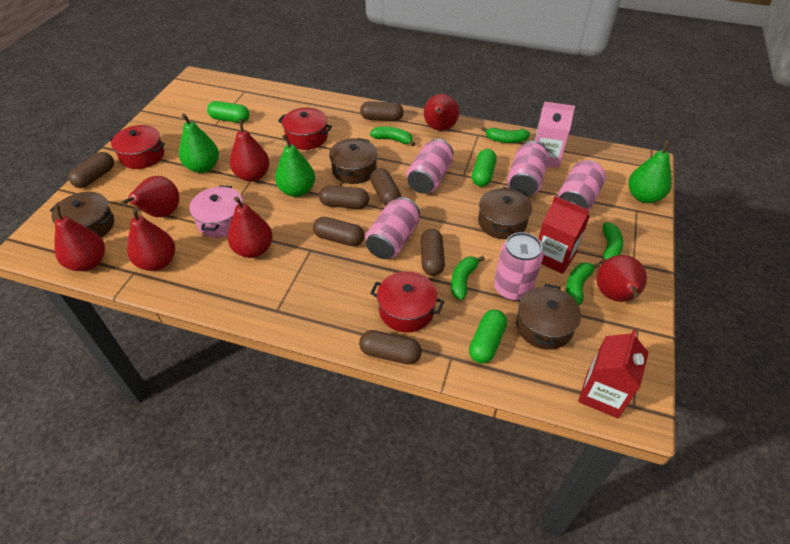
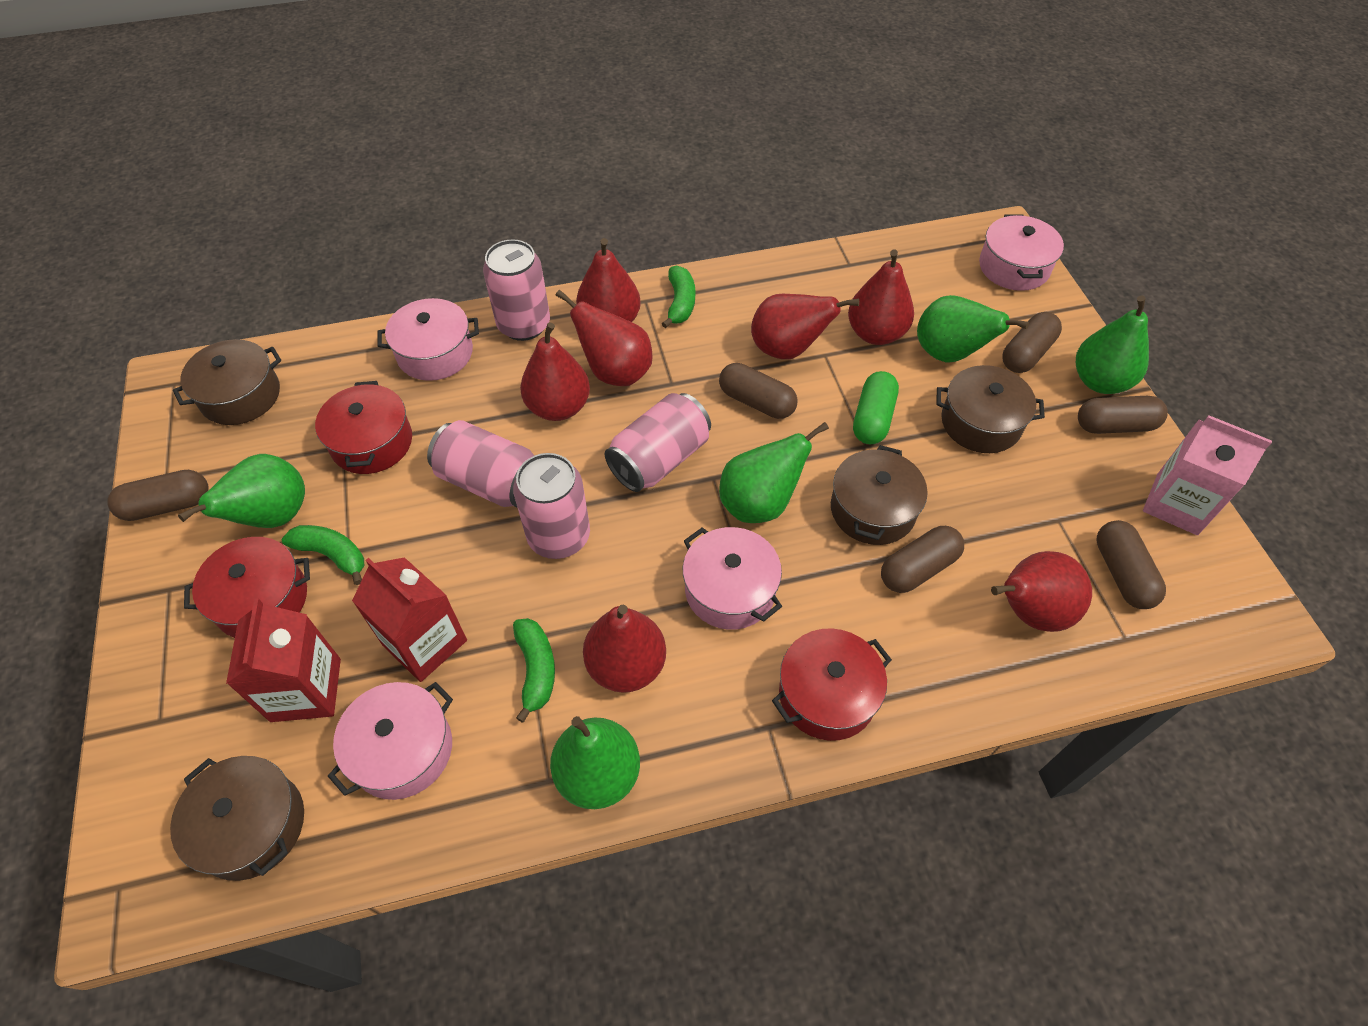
brown capsule: 7 -> 6
green banana: 5 -> 3
green capsule: 3 -> 1
green pear: 3 -> 5
pink can: 5 -> 4
pink pot: 1 -> 4

